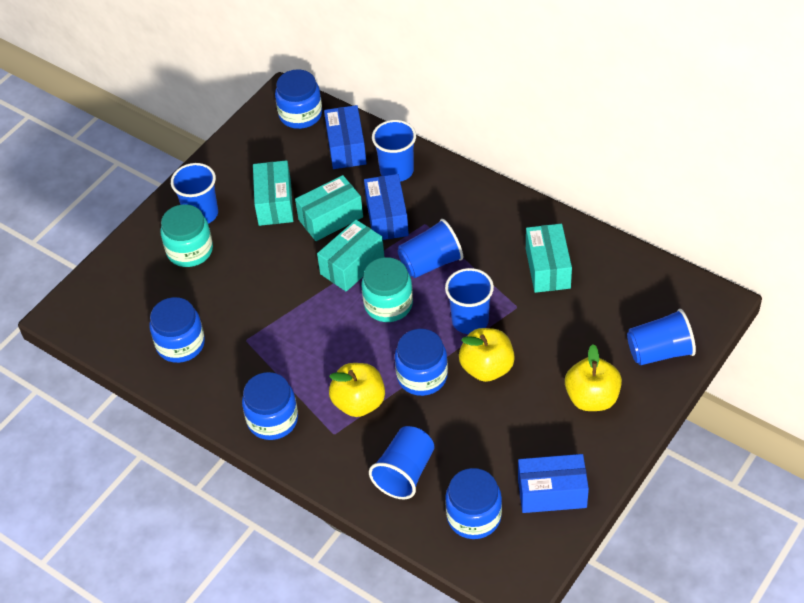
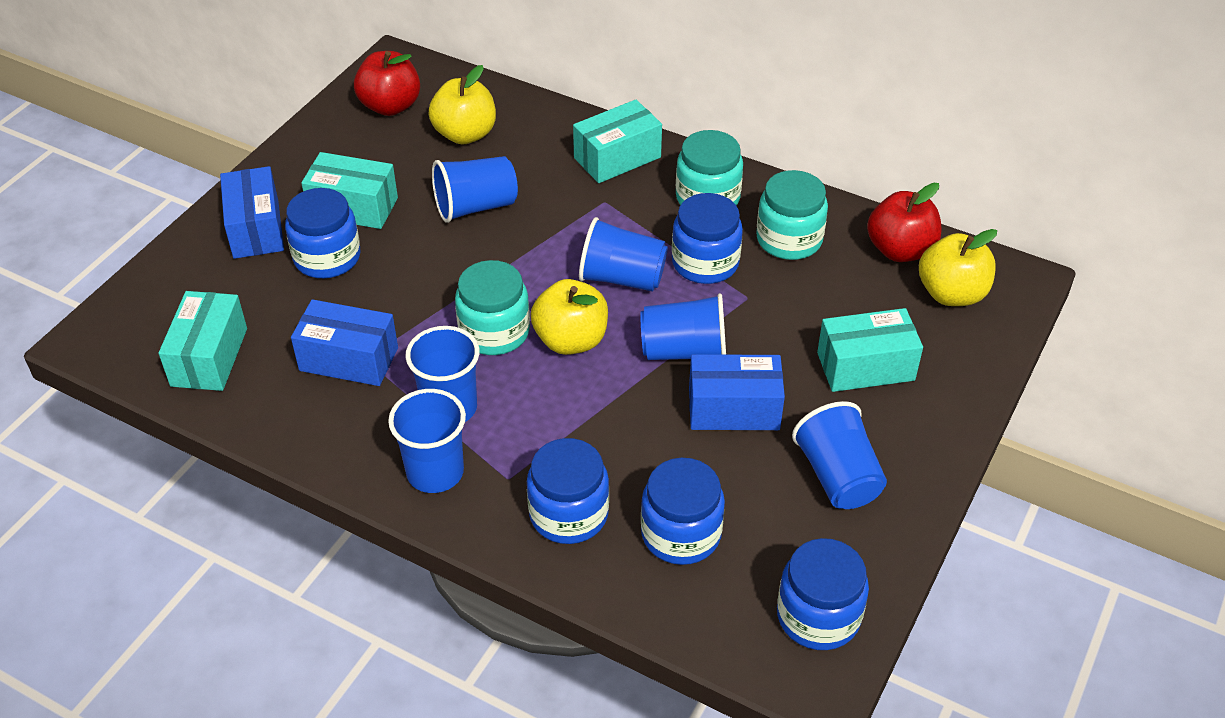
red apple: 0 -> 2
turquoise jar: 2 -> 3

